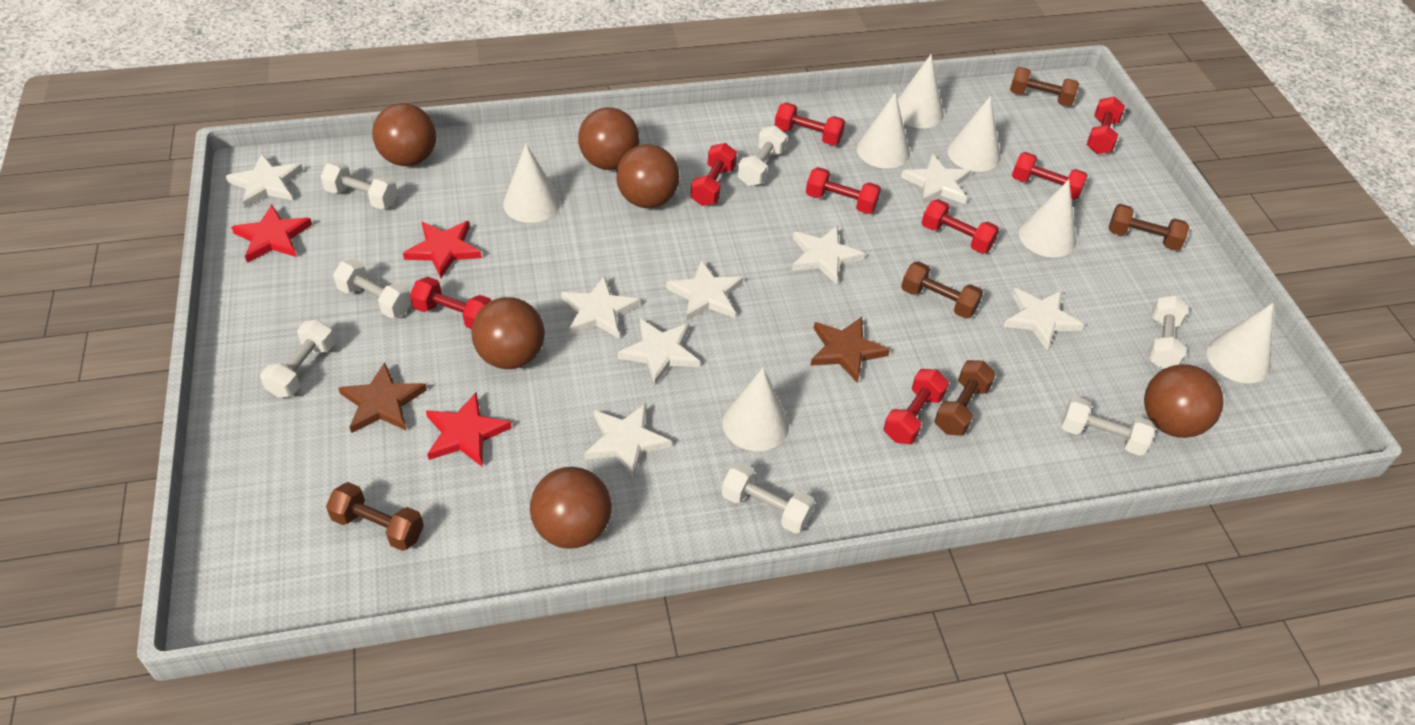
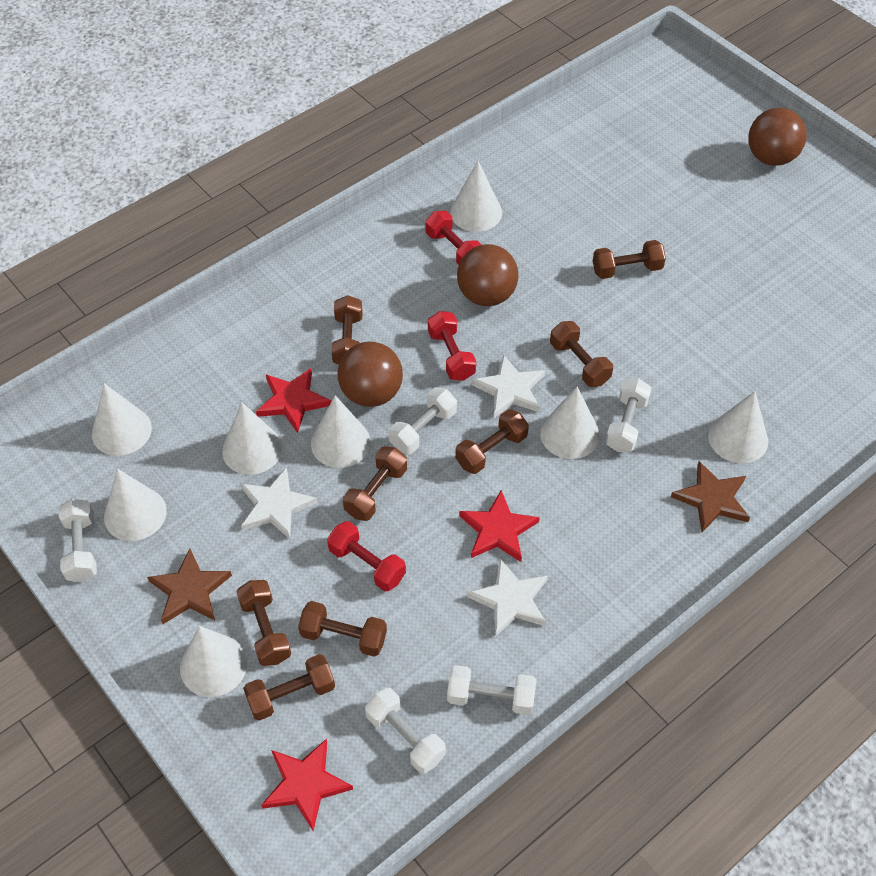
brown ball: 6 -> 3
brown dumbbell: 5 -> 8
red dumbbell: 8 -> 3
white cone: 7 -> 8
white dumbbell: 7 -> 5
white star: 8 -> 3

